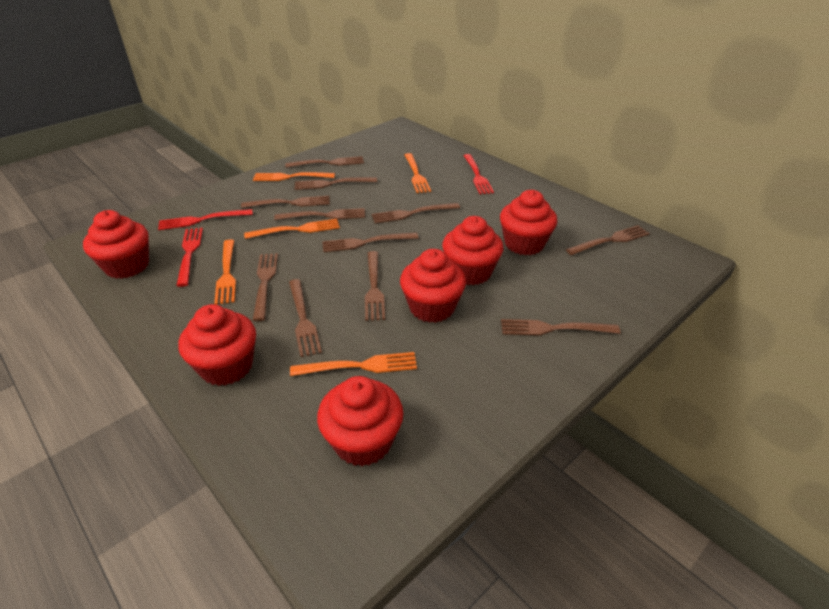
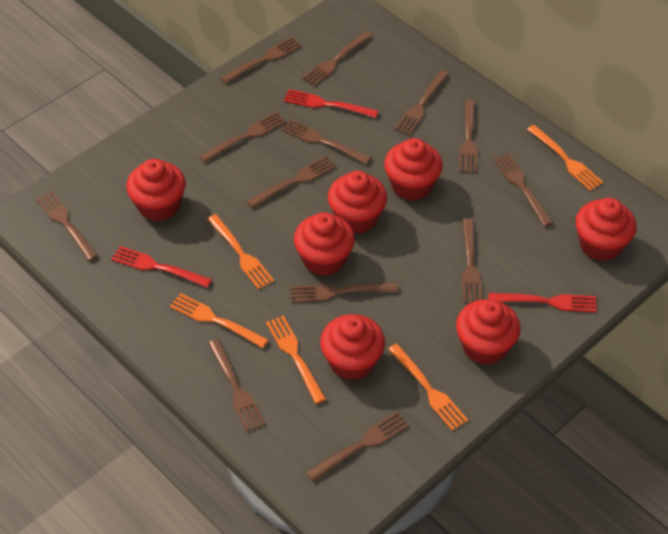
brown fork: 11 -> 13
red cupcake: 6 -> 7

